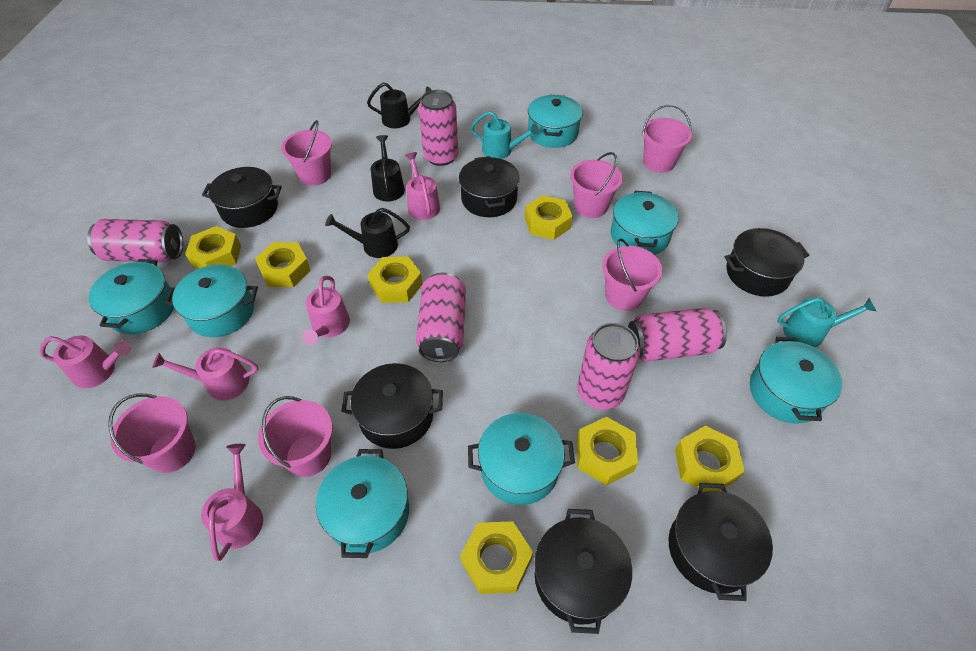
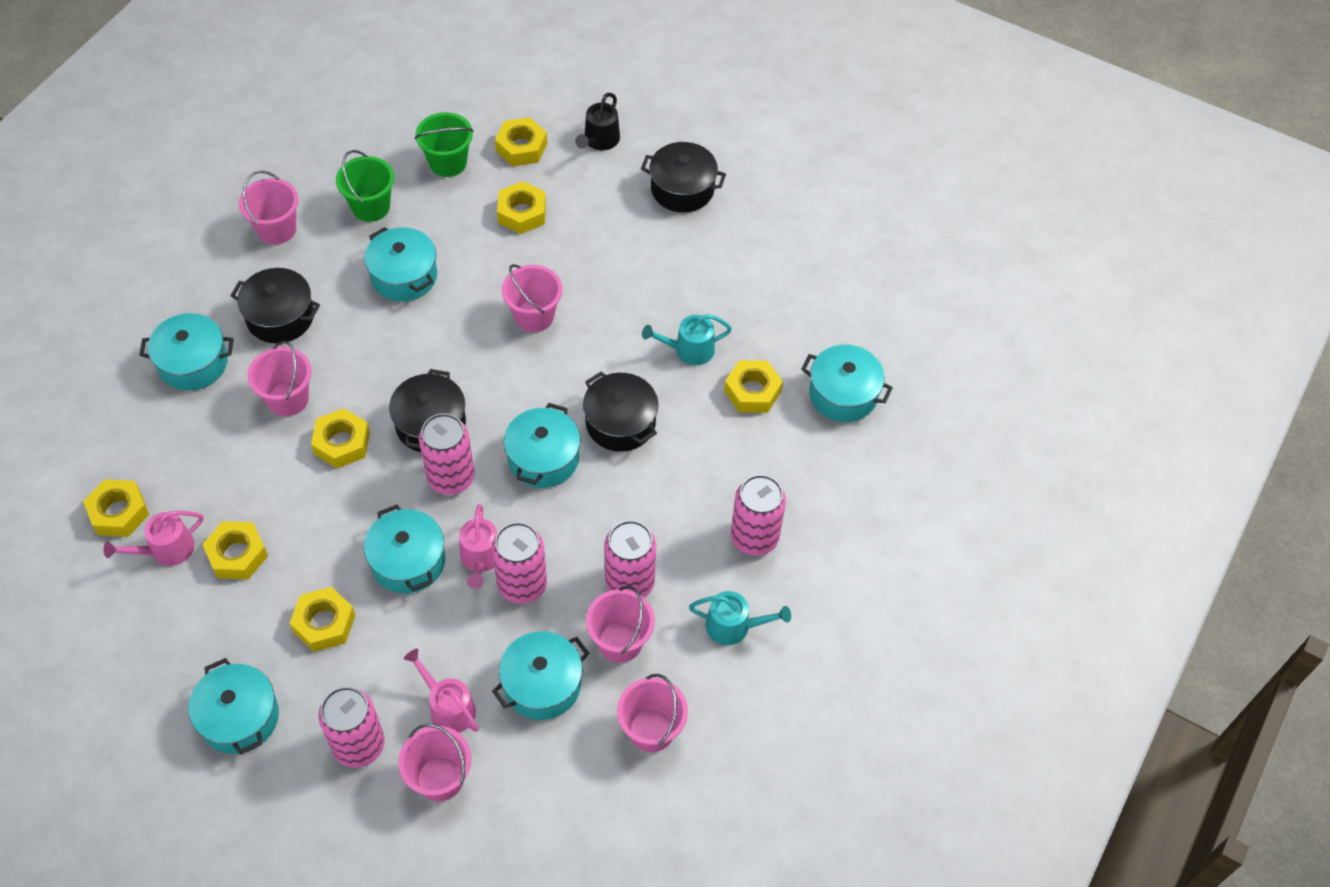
black pot: 6 -> 4
black watering can: 3 -> 1
green bucket: 0 -> 2
pink watering can: 5 -> 3

